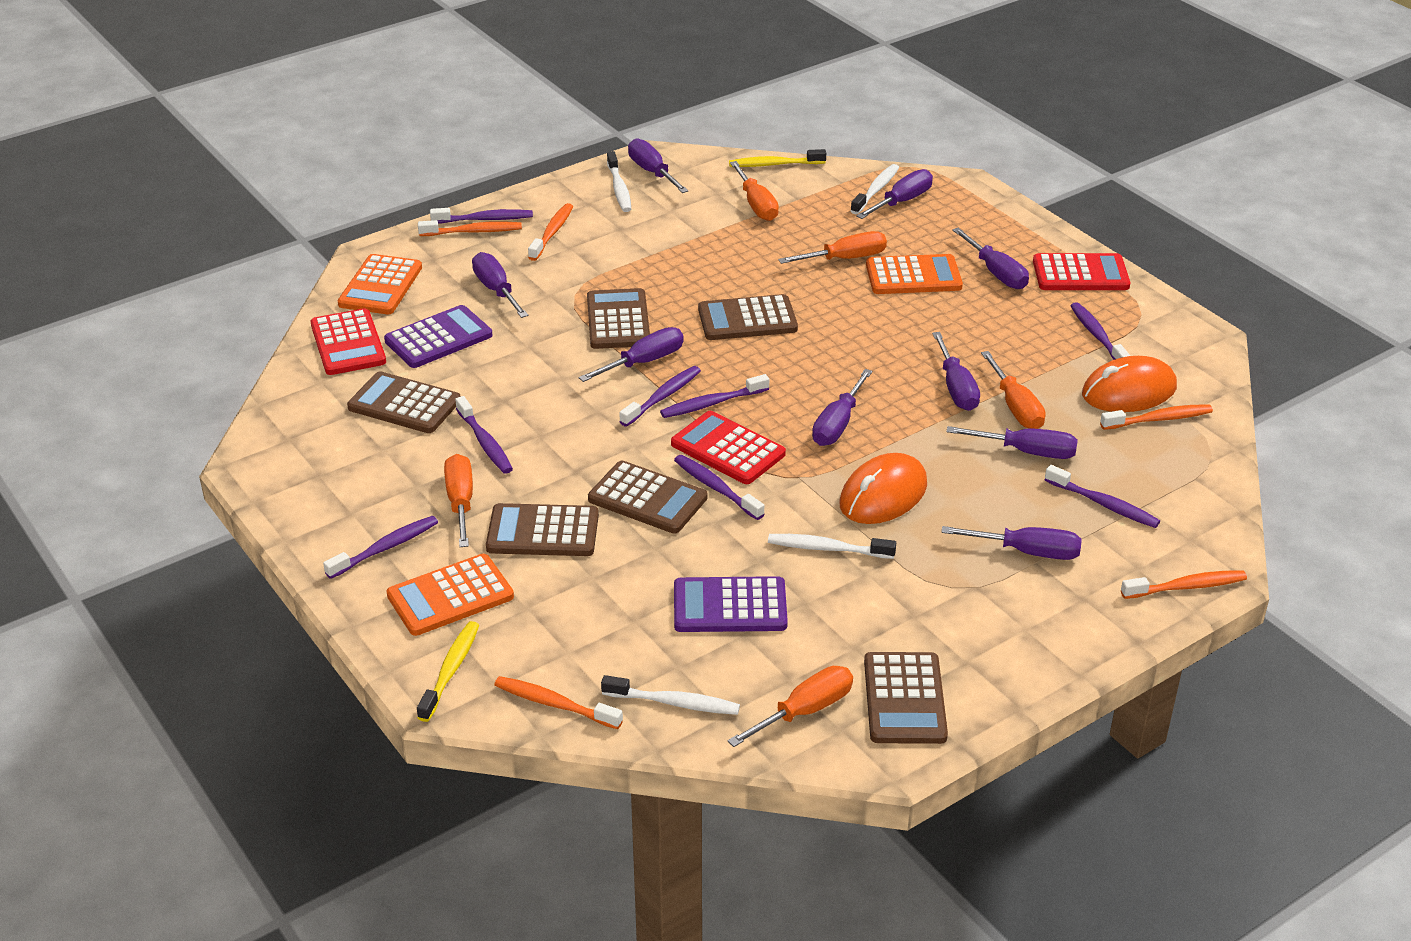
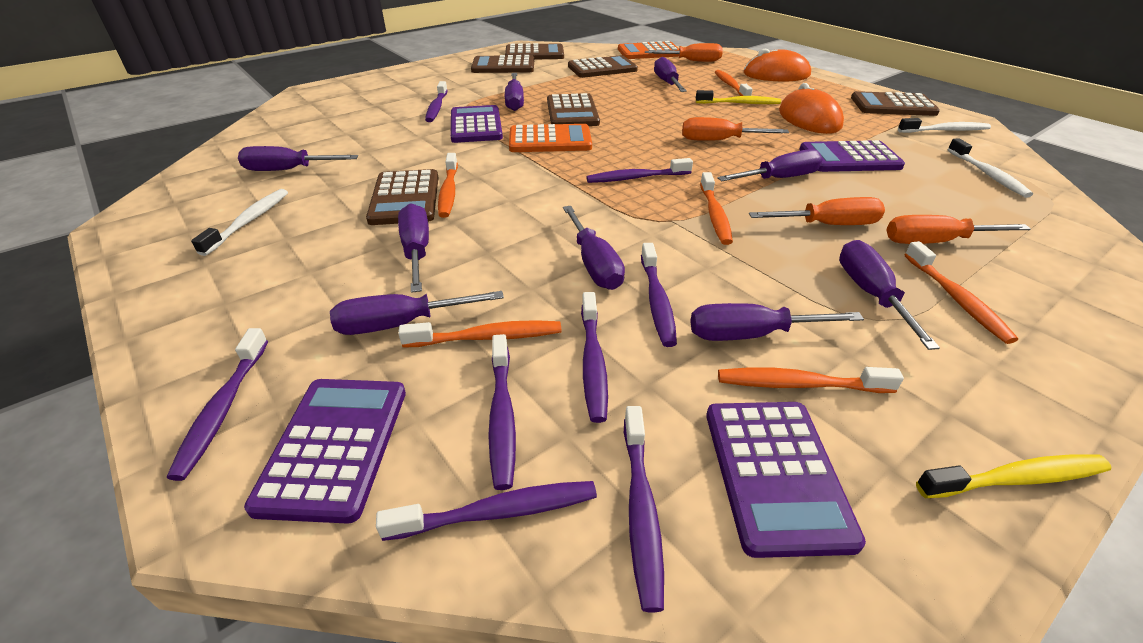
orange calculator: 3 -> 2
orange screwdriver: 5 -> 4
orange toothbrush: 5 -> 6
purple calculator: 2 -> 4
red calculator: 3 -> 0
white toothbrush: 4 -> 3

